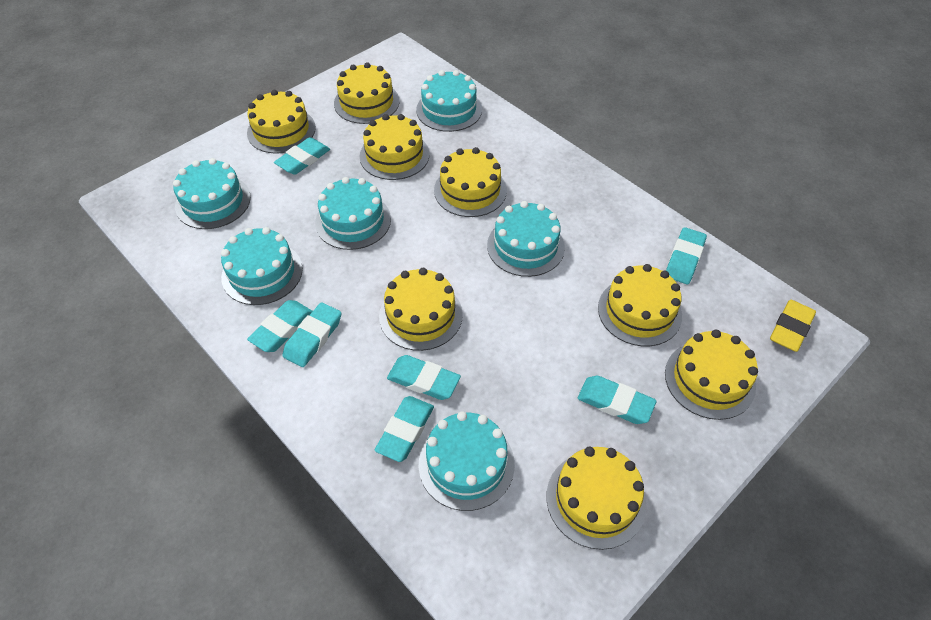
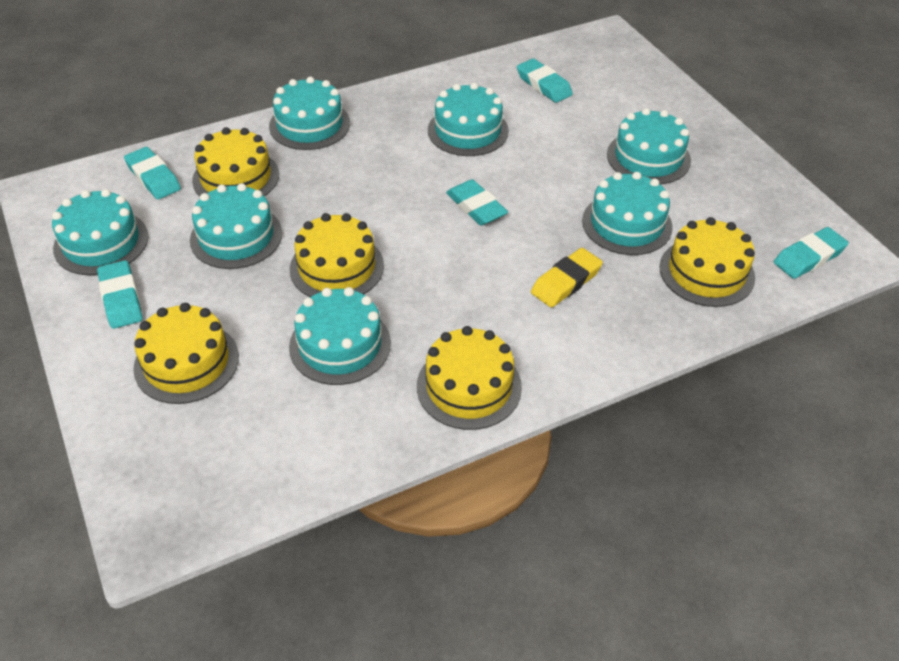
turquoise cake: 6 -> 7
turquoise eraser: 7 -> 5
yellow cake: 8 -> 5

